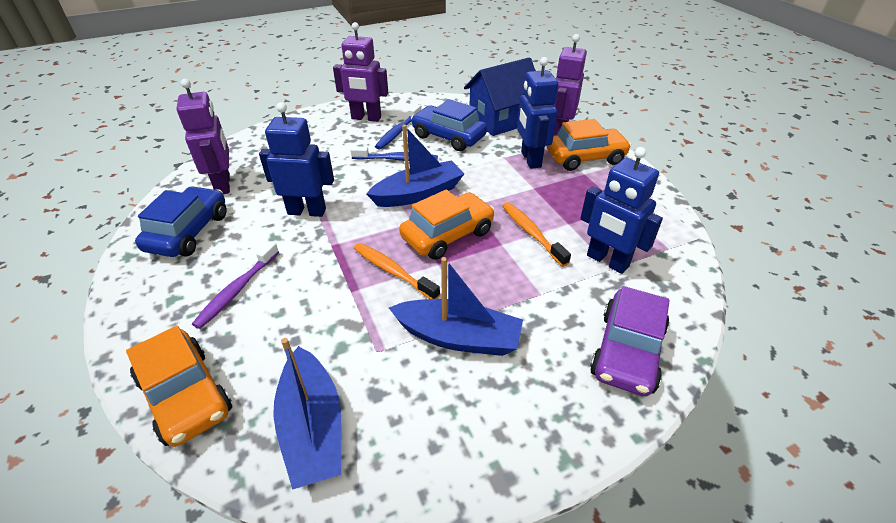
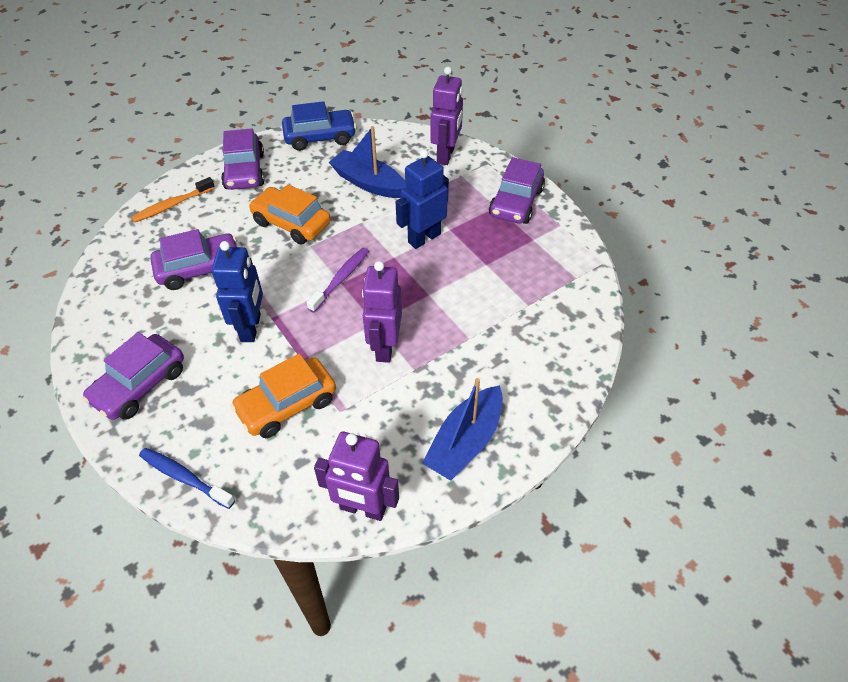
blue boat: 3 -> 2
blue car: 2 -> 1
blue house: 1 -> 0
blue robot: 3 -> 2
blue toothbrush: 2 -> 1
orange car: 3 -> 2
orange toothbrush: 2 -> 1
purple car: 1 -> 4

